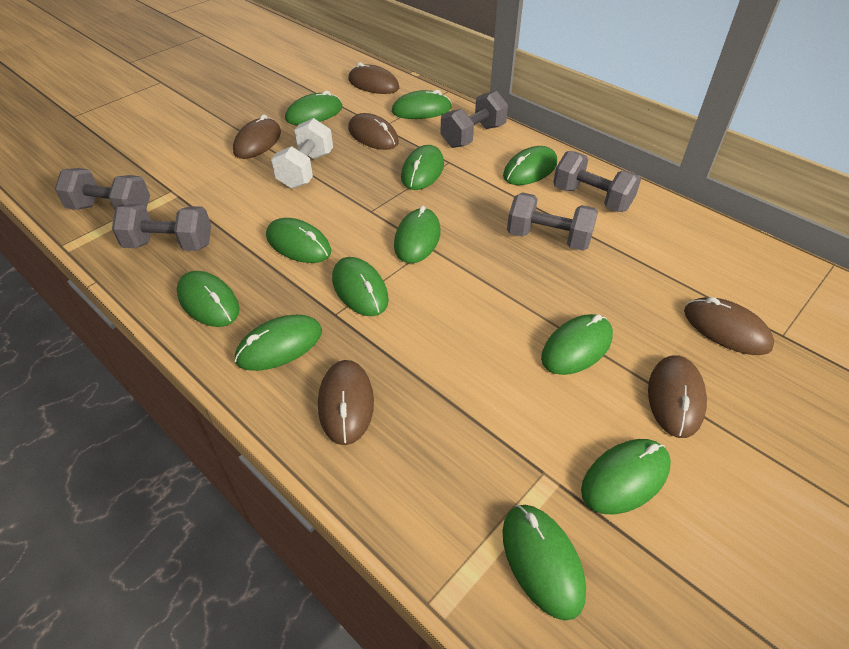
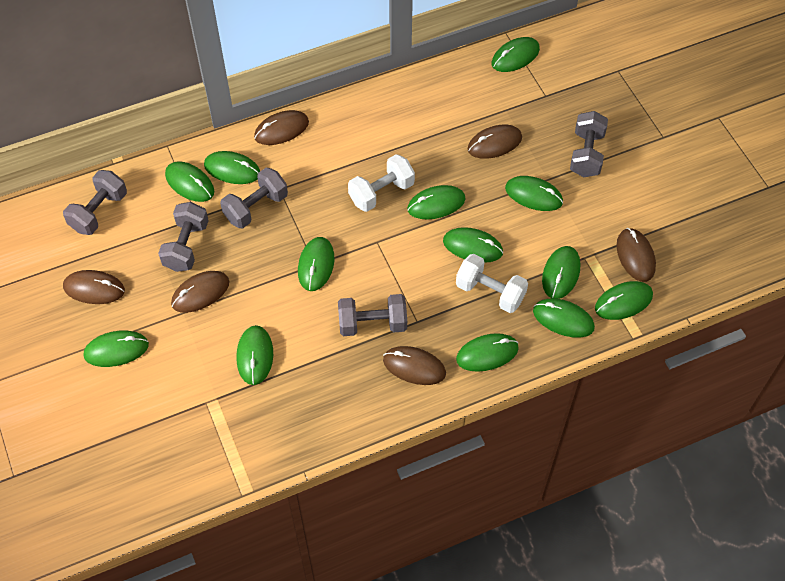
green mouse: 12 -> 13
white dumbbell: 1 -> 2

